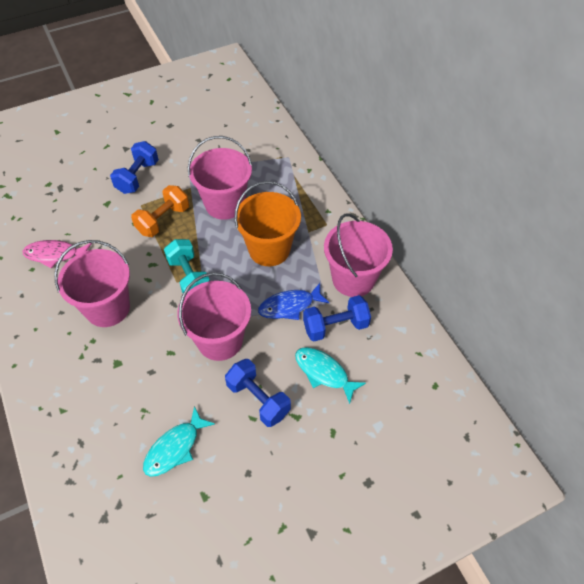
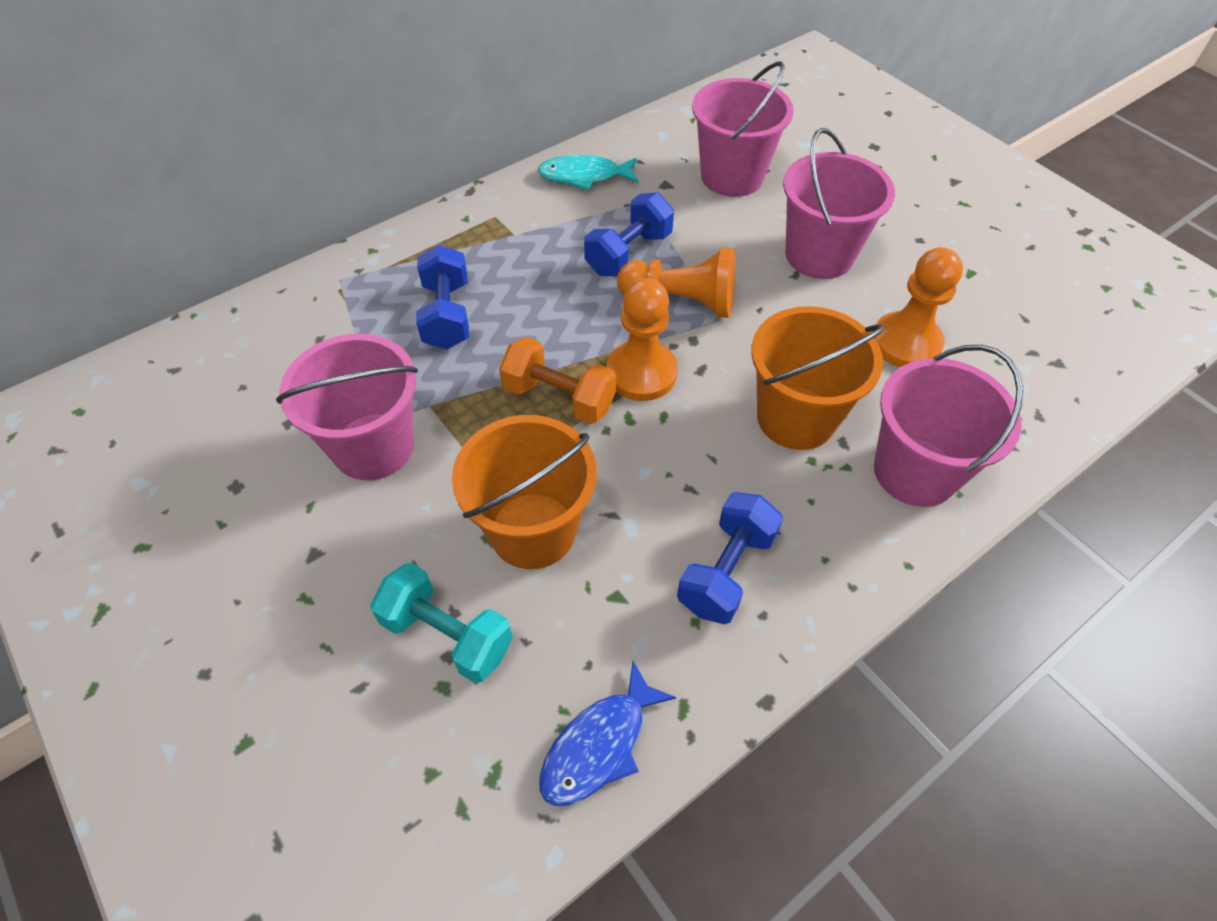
orange bucket: 1 -> 2
orange pawn: 0 -> 3
pink fish: 1 -> 0
turquoise fish: 2 -> 1

